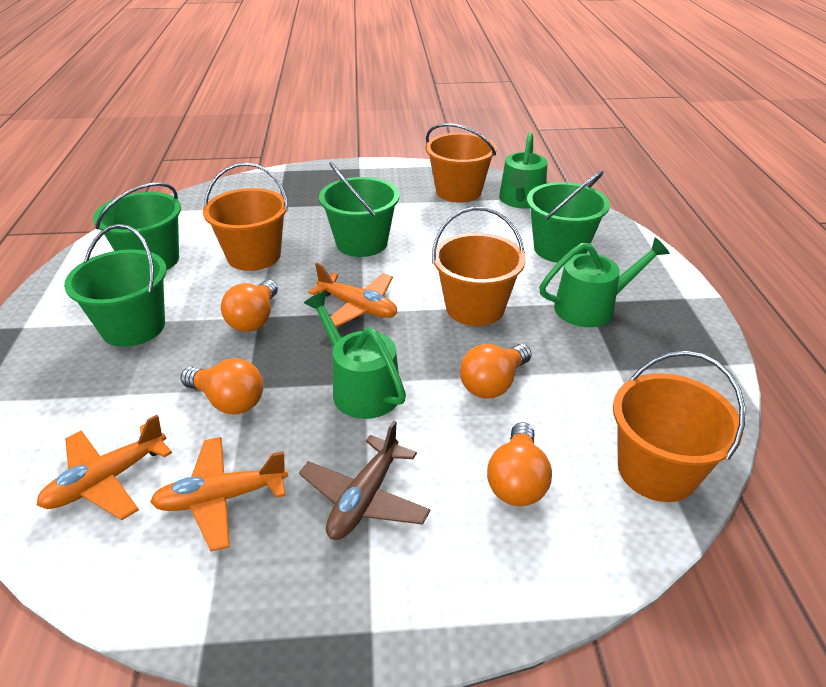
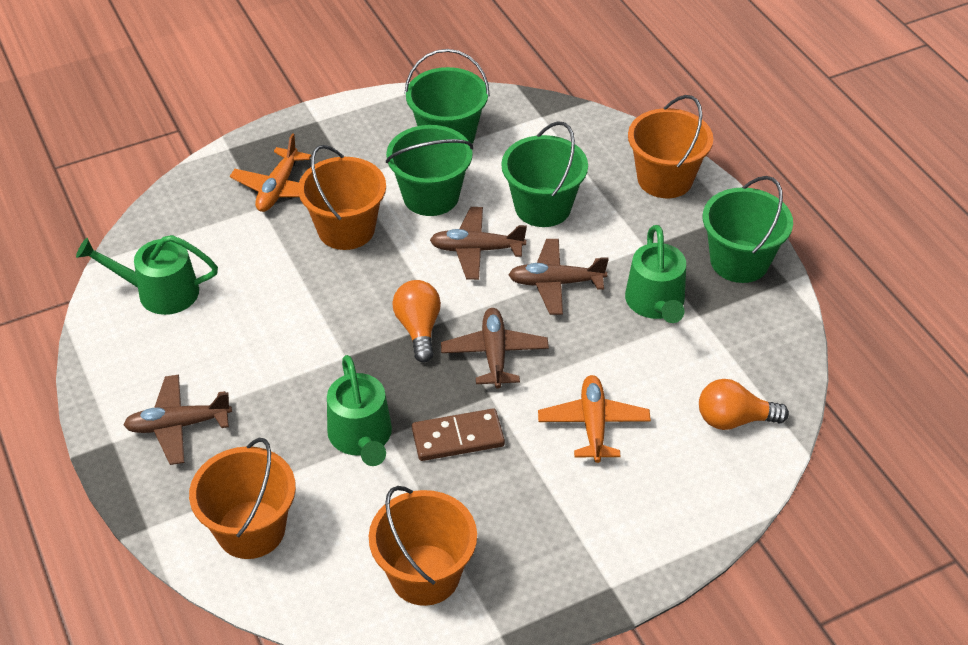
brown domino: 0 -> 1
brown plane: 1 -> 4
orange light bulb: 4 -> 2
orange plane: 3 -> 2

